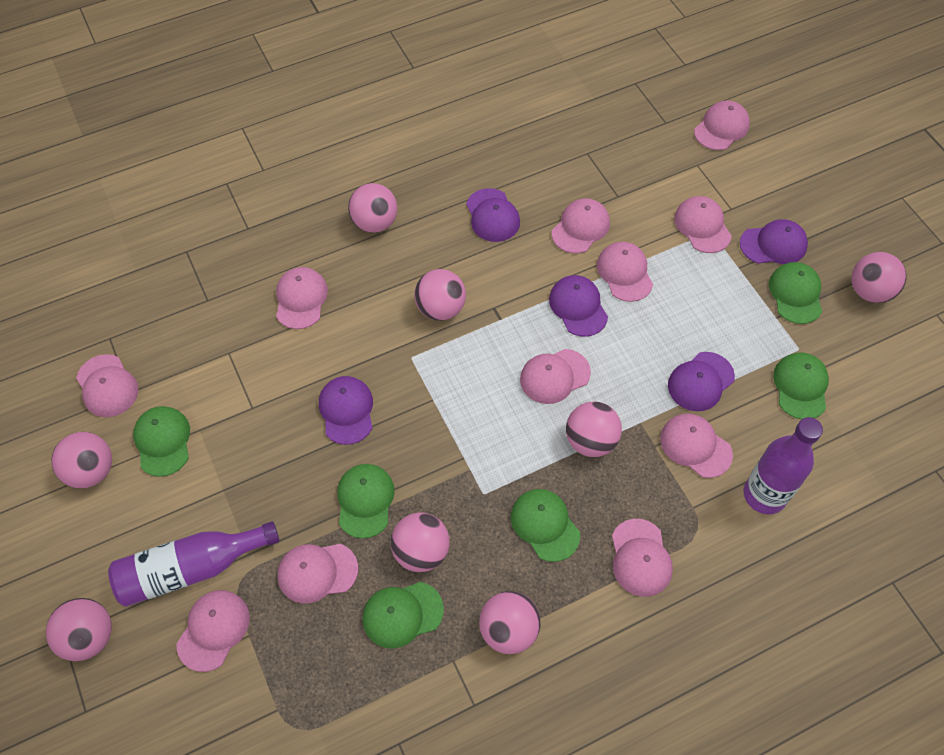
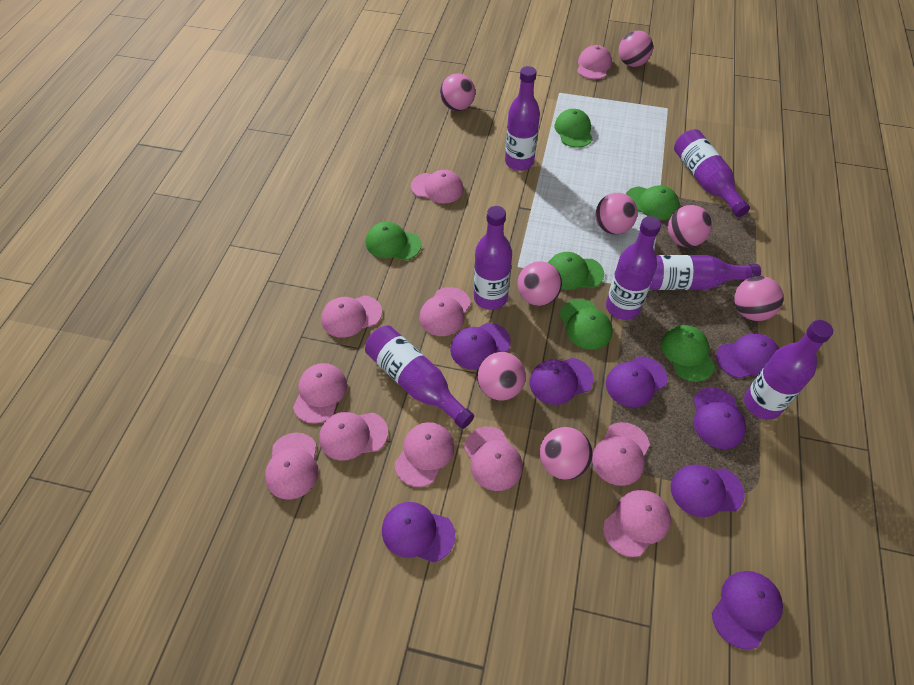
purple bottle: 2 -> 7
purple cap: 5 -> 8

